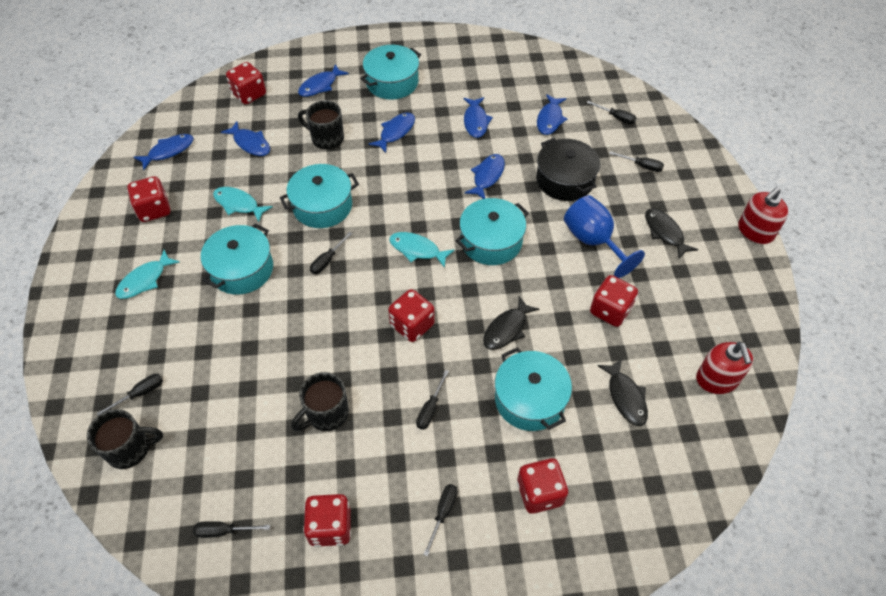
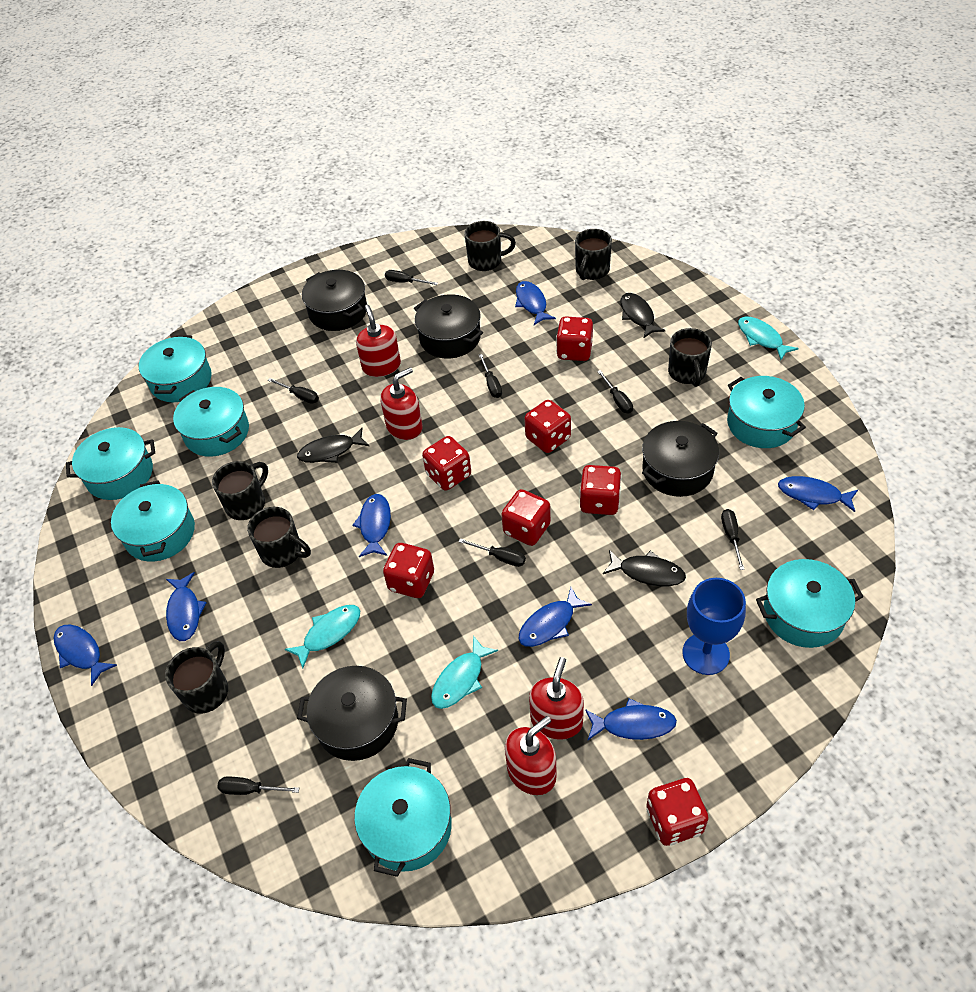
black mug: 3 -> 6
black pot: 1 -> 4
red dice: 6 -> 7
red soap dispenser: 2 -> 4
turquoise pot: 5 -> 7

